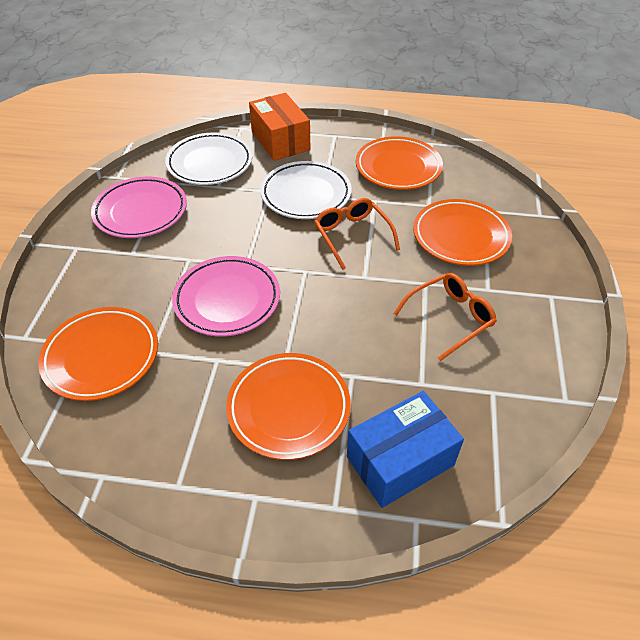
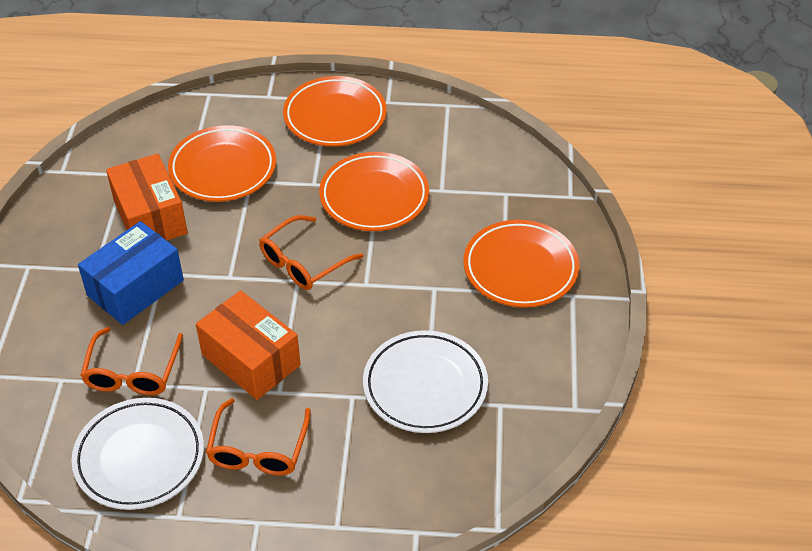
orange box: 1 -> 2
orange glasses: 2 -> 3
pink plate: 2 -> 0

